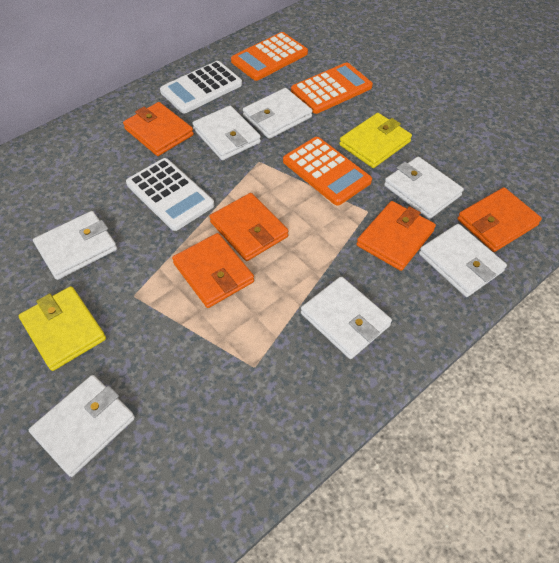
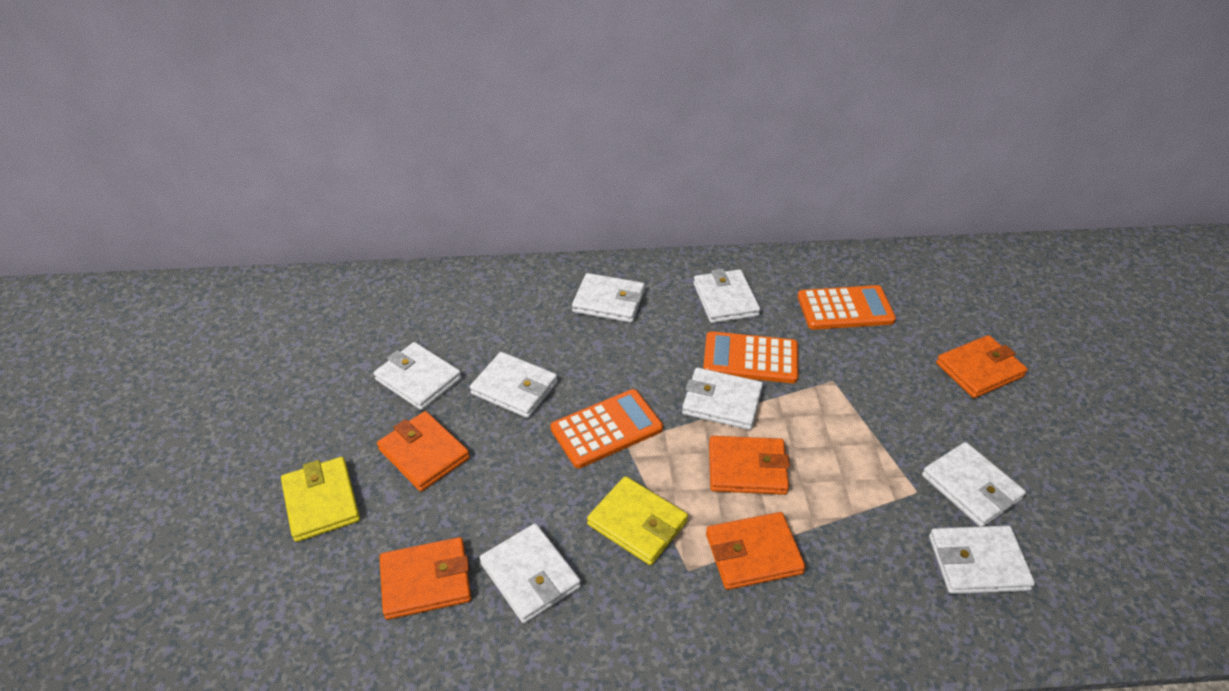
white calculator: 2 -> 0
white wallet: 7 -> 8

